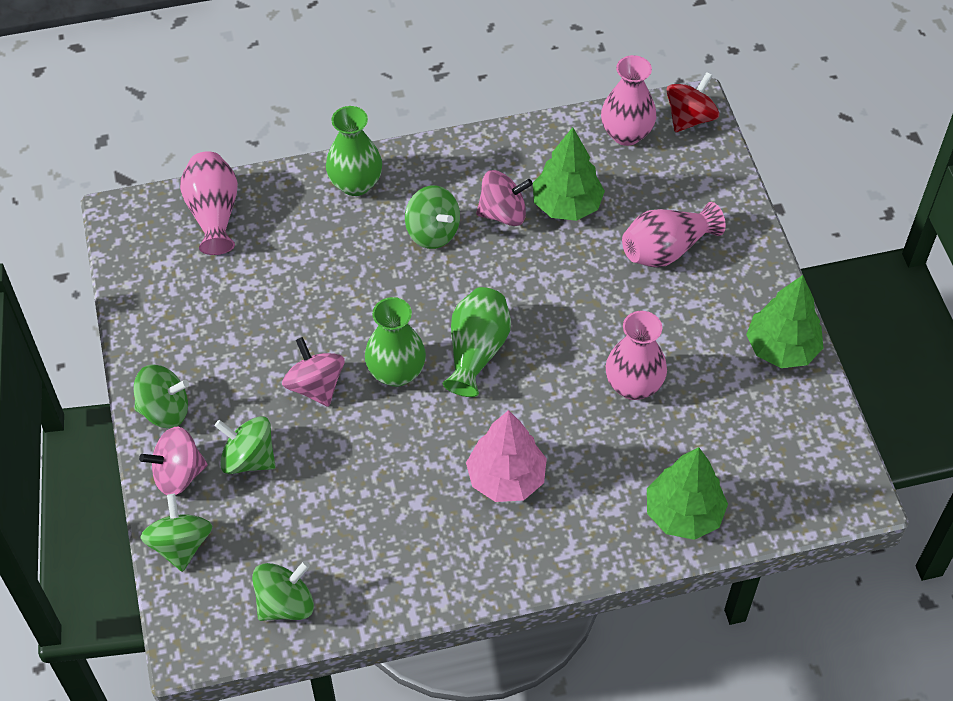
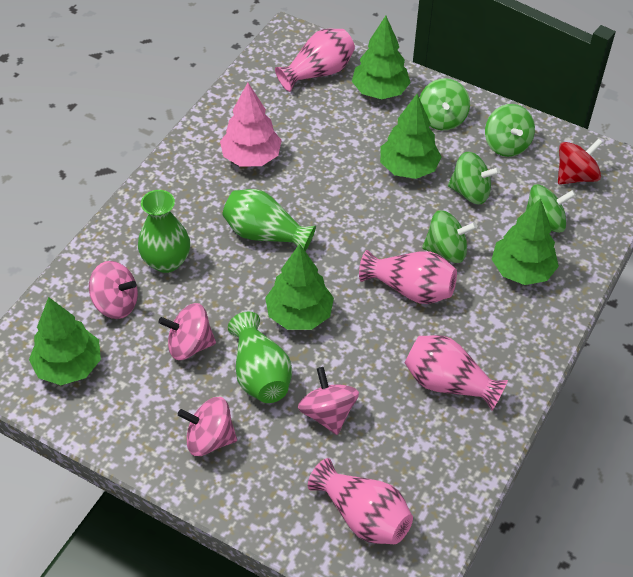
green tree: 3 -> 5
pink spinning top: 3 -> 4

